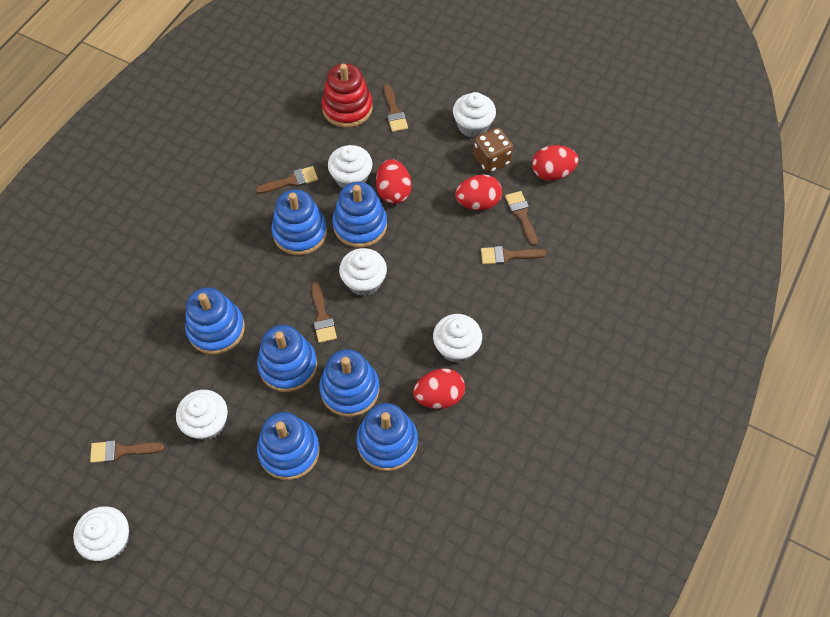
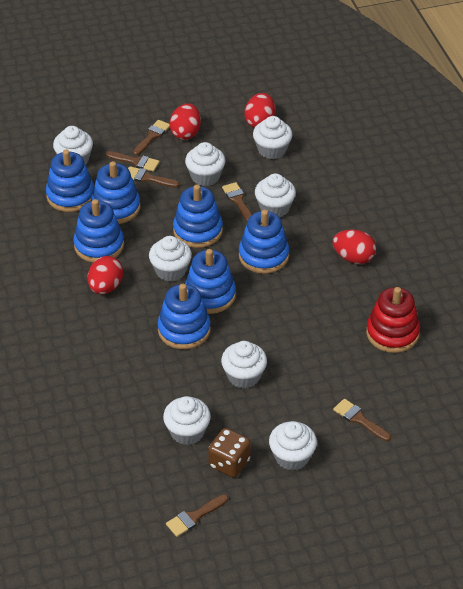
white cupcake: 6 -> 8

